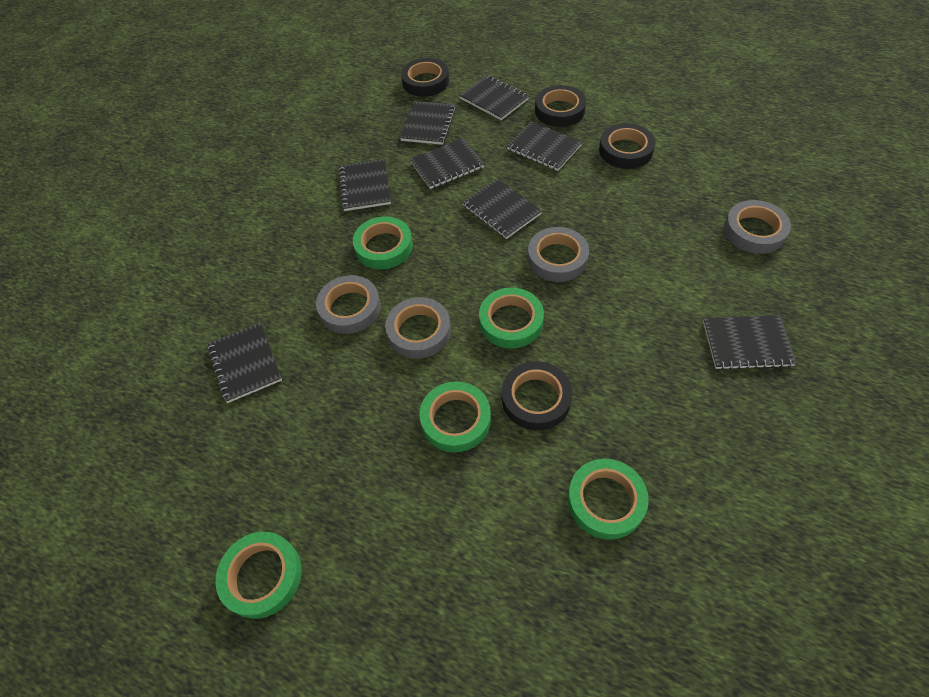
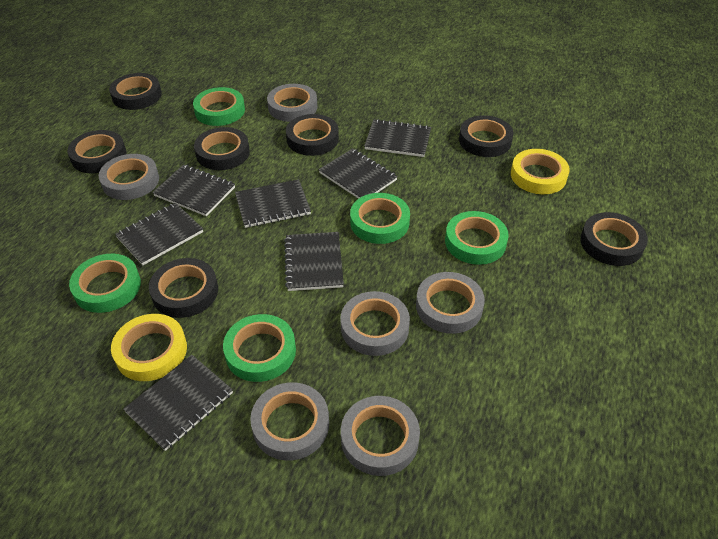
black notebook: 8 -> 7
black tape: 4 -> 7
grey tape: 4 -> 6
yellow tape: 0 -> 2

